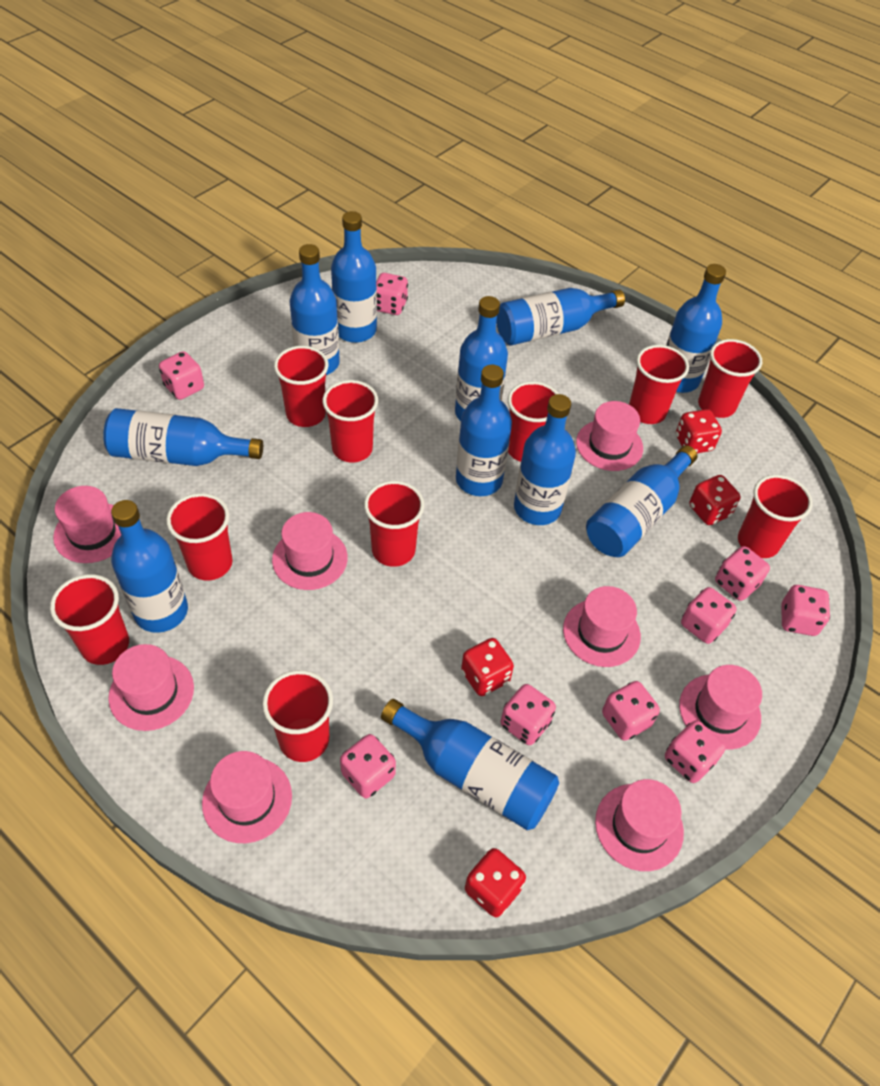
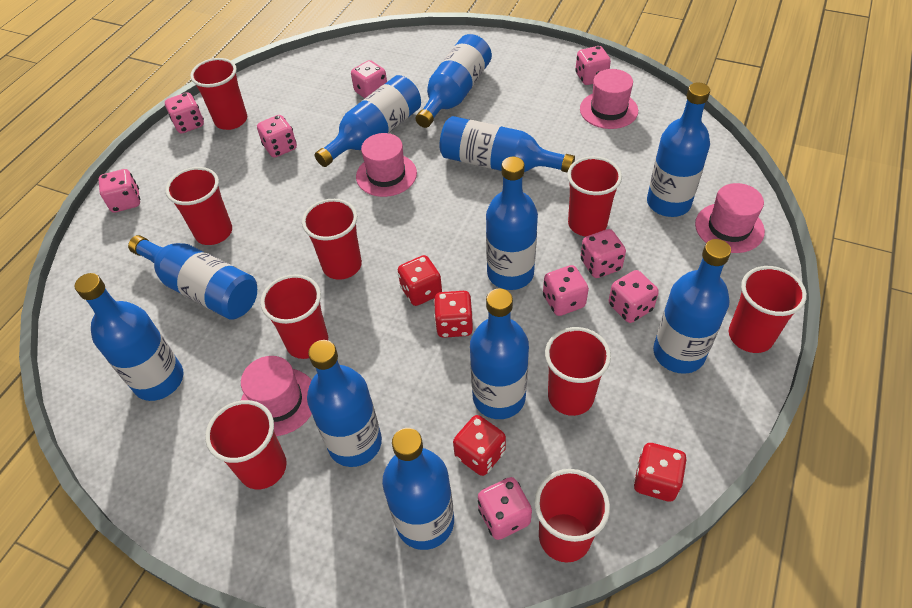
pink hat: 8 -> 4
red cup: 10 -> 9

